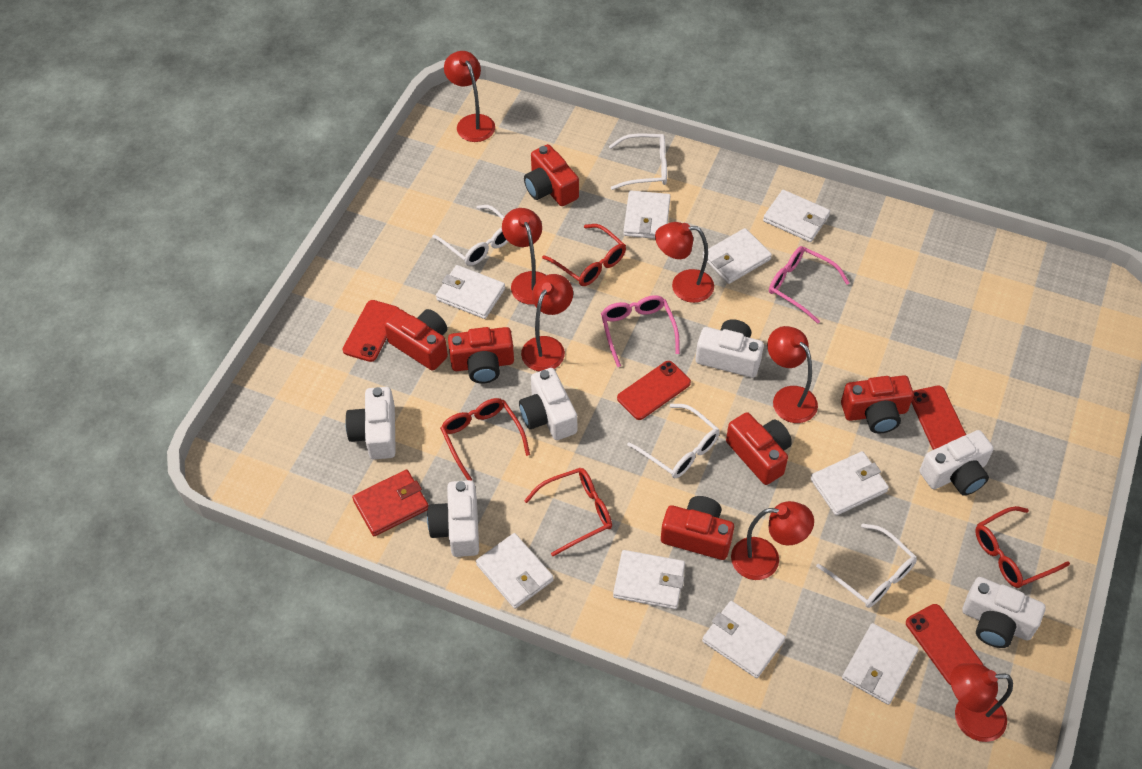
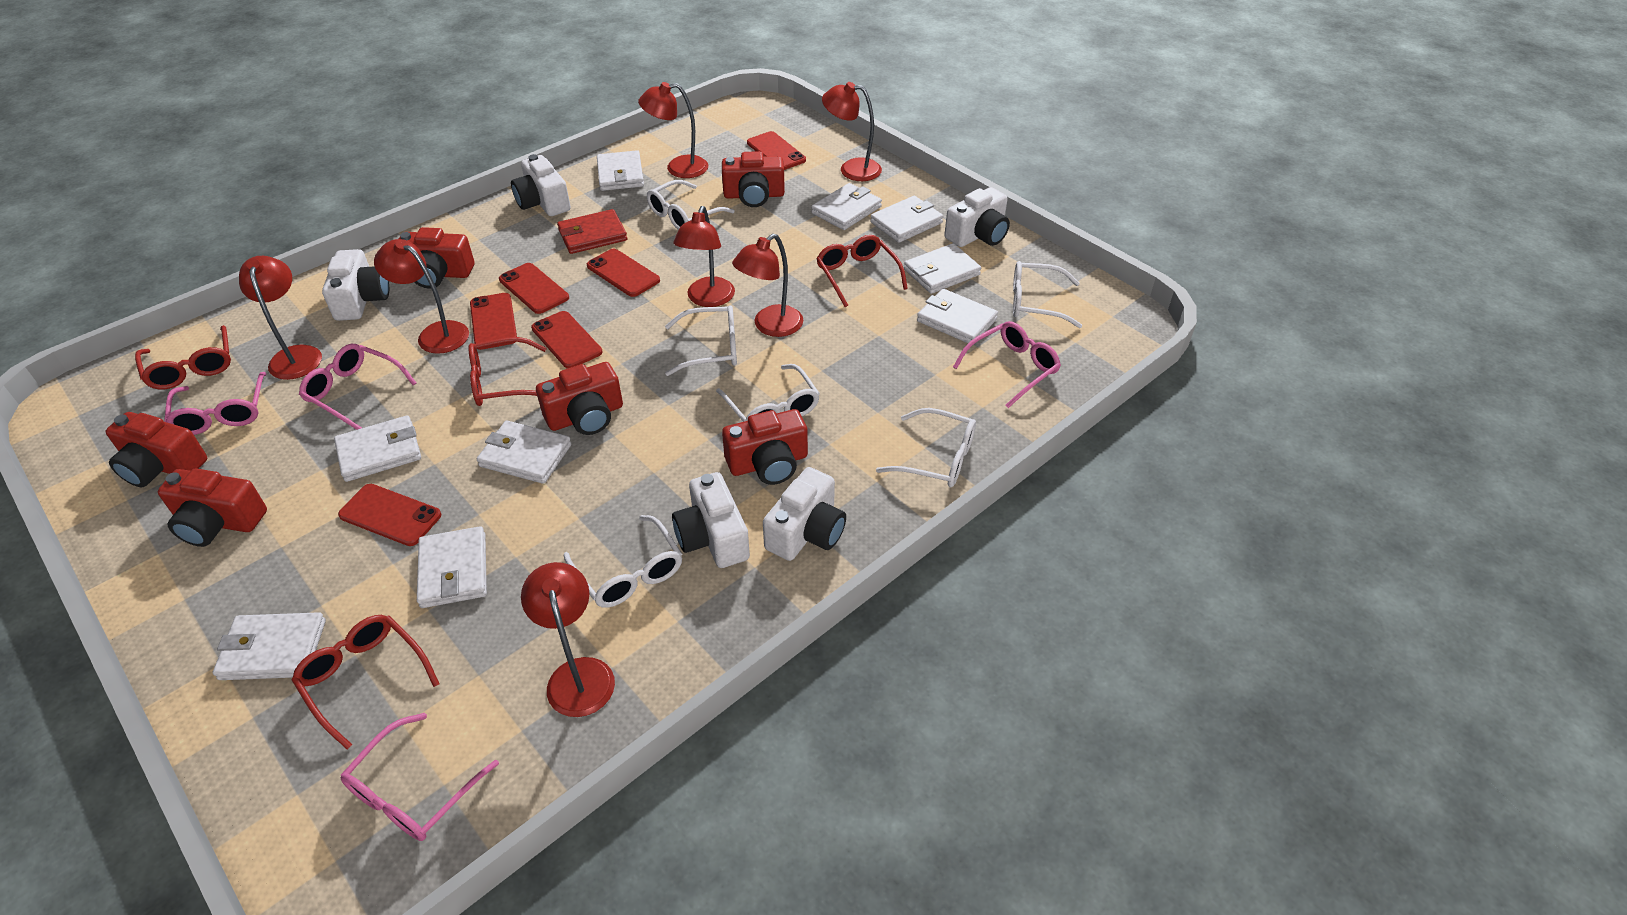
pink glasses: 2 -> 4
red phone: 4 -> 6
white camera: 6 -> 5
white glasses: 4 -> 6

